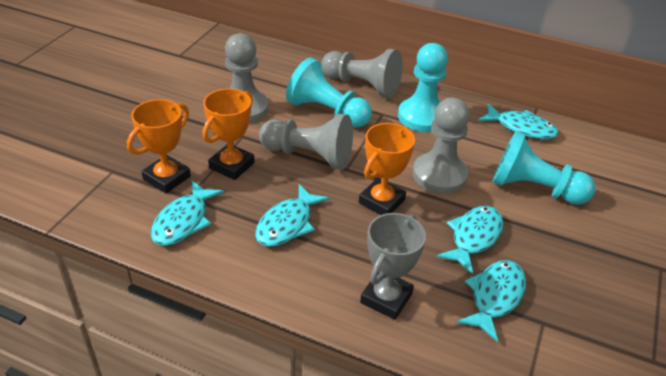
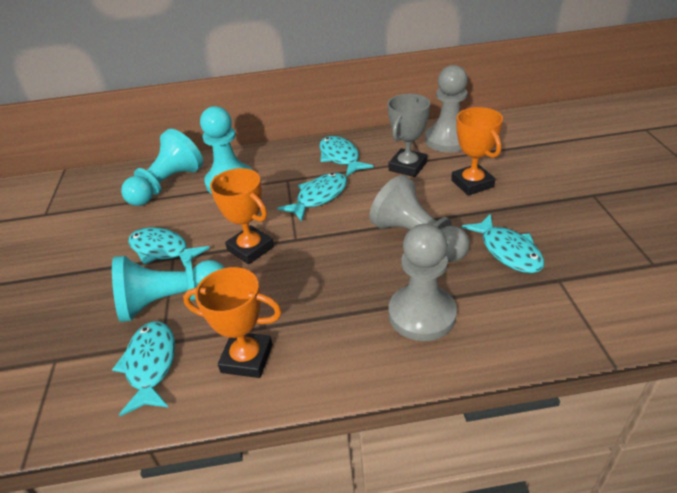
grey pawn: 4 -> 3

